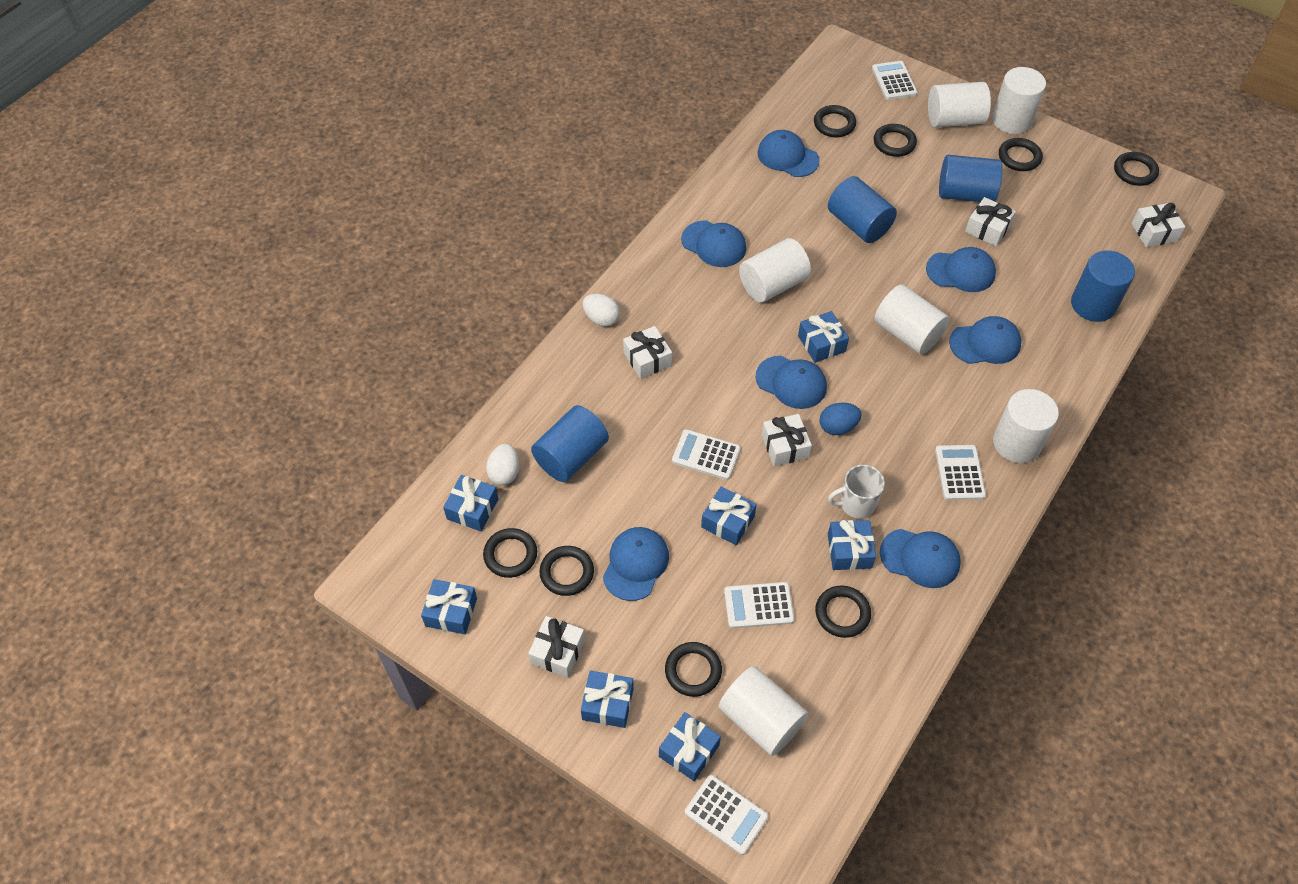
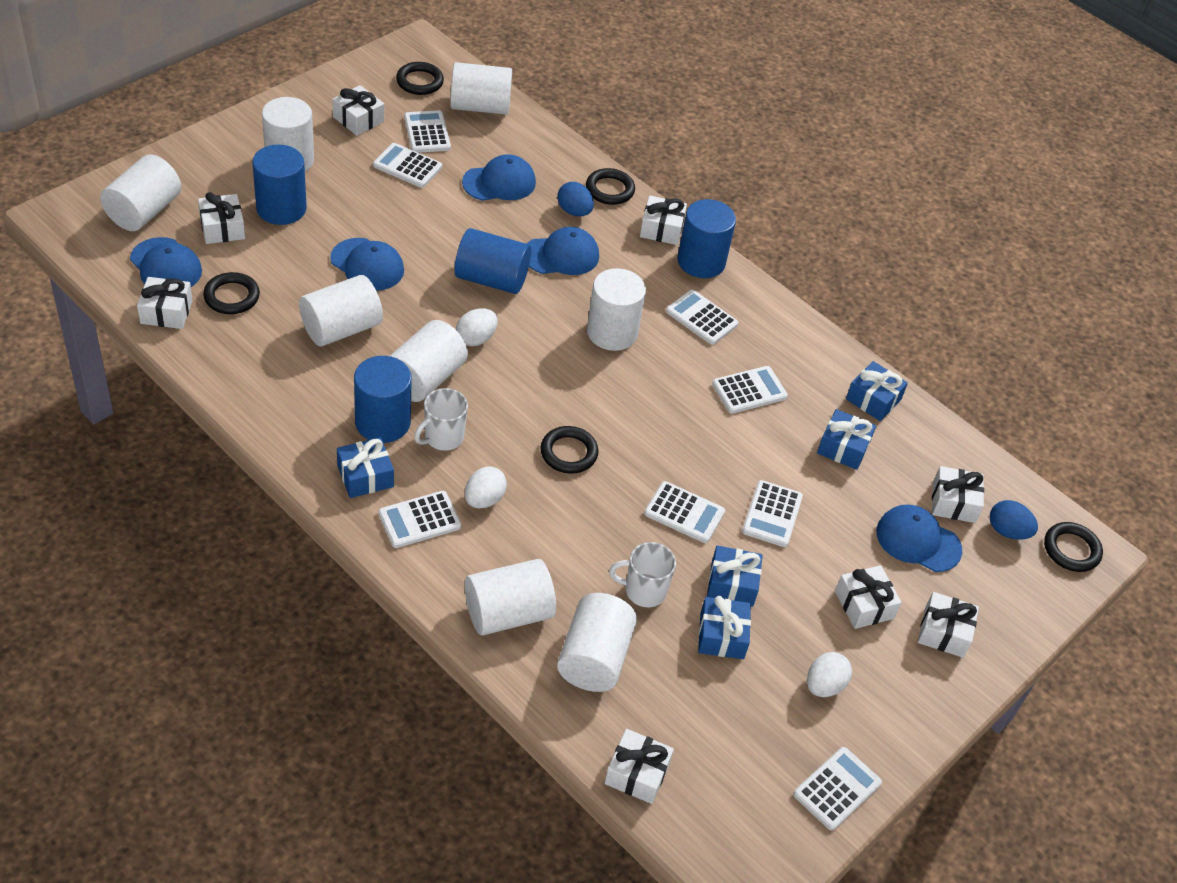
black ring: 8 -> 5
blue cap: 7 -> 5
blue egg: 1 -> 2
blue gift: 7 -> 5
white calculator: 5 -> 8
white cylinder: 6 -> 8
white egg: 2 -> 3
white gift: 5 -> 8
white mug: 1 -> 2

